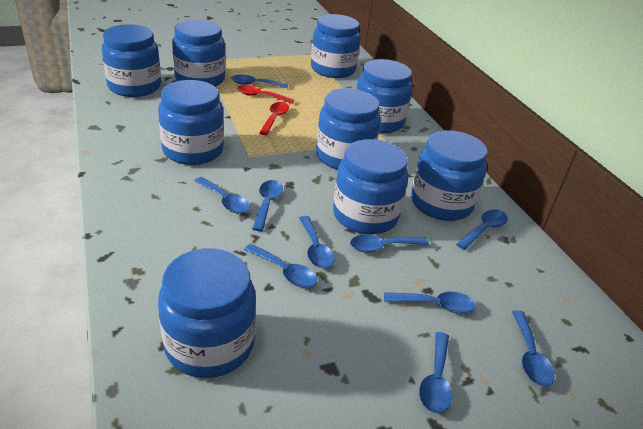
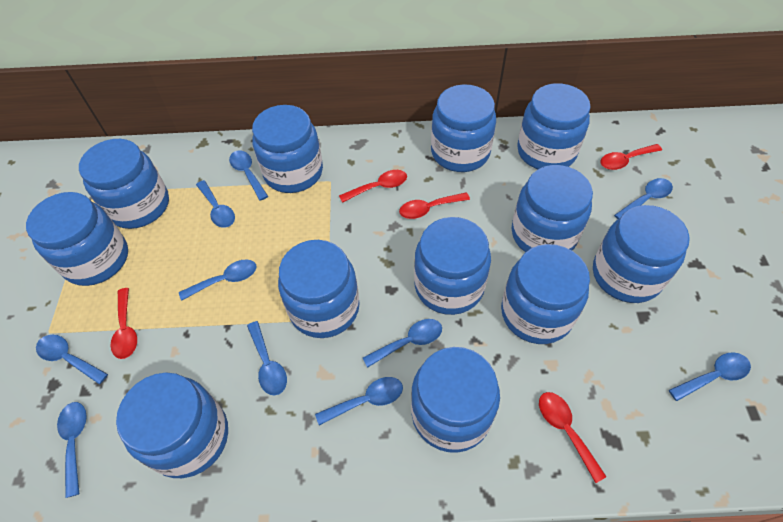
blue jar: 9 -> 12
red spoon: 2 -> 5

